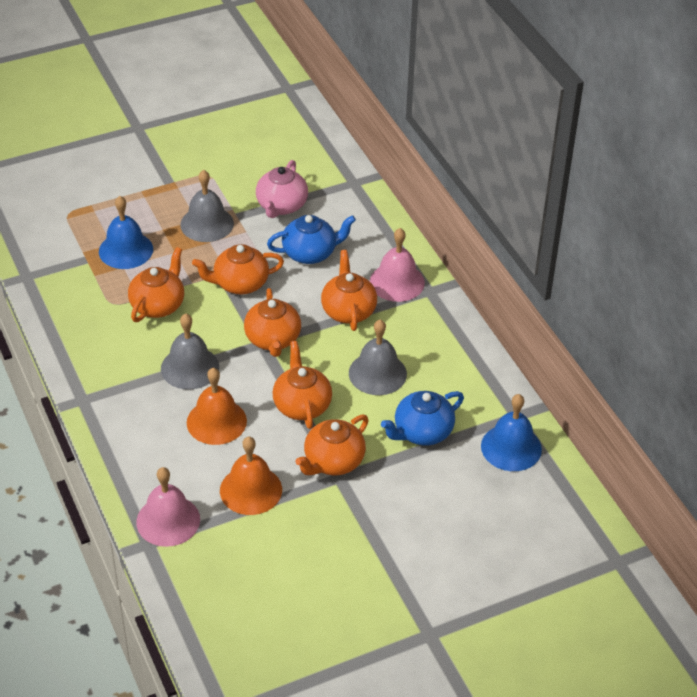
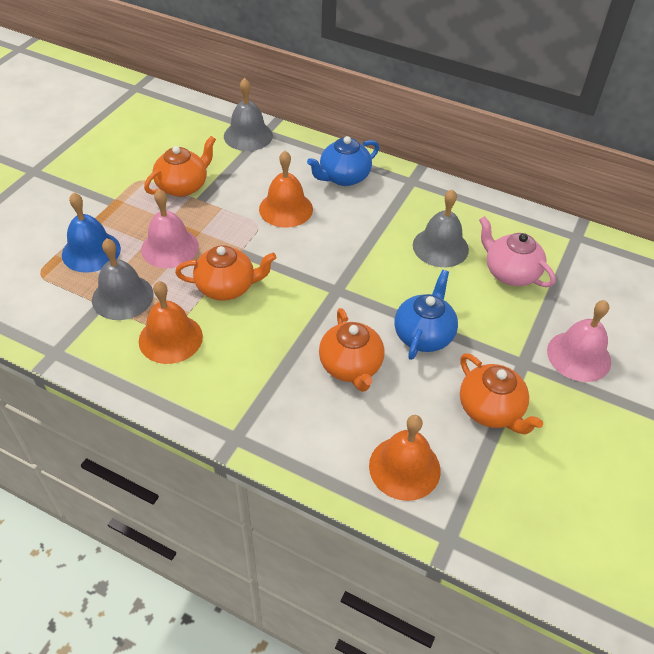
blue bell: 2 -> 1
orange bell: 2 -> 3
orange teapot: 6 -> 4

